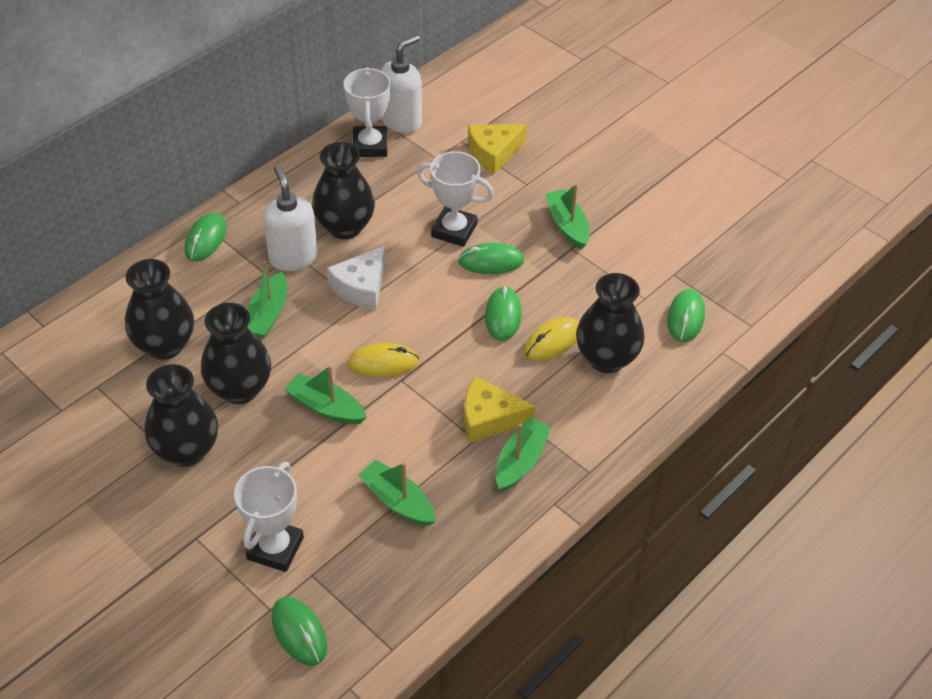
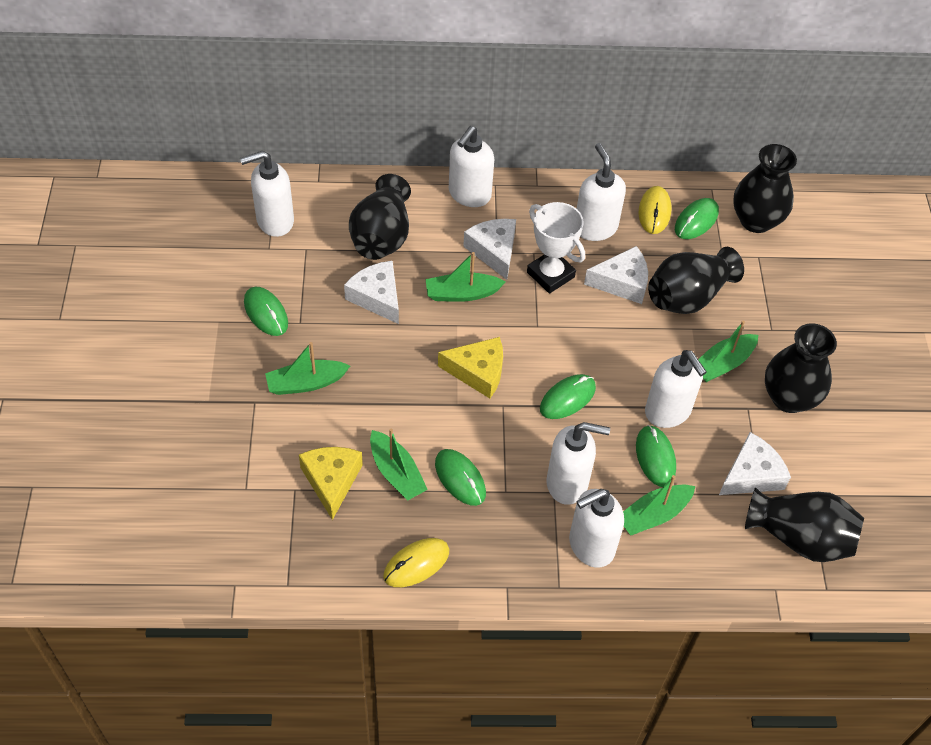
white cheese: 1 -> 4
white soap dispenser: 2 -> 6
white trophy: 3 -> 1

